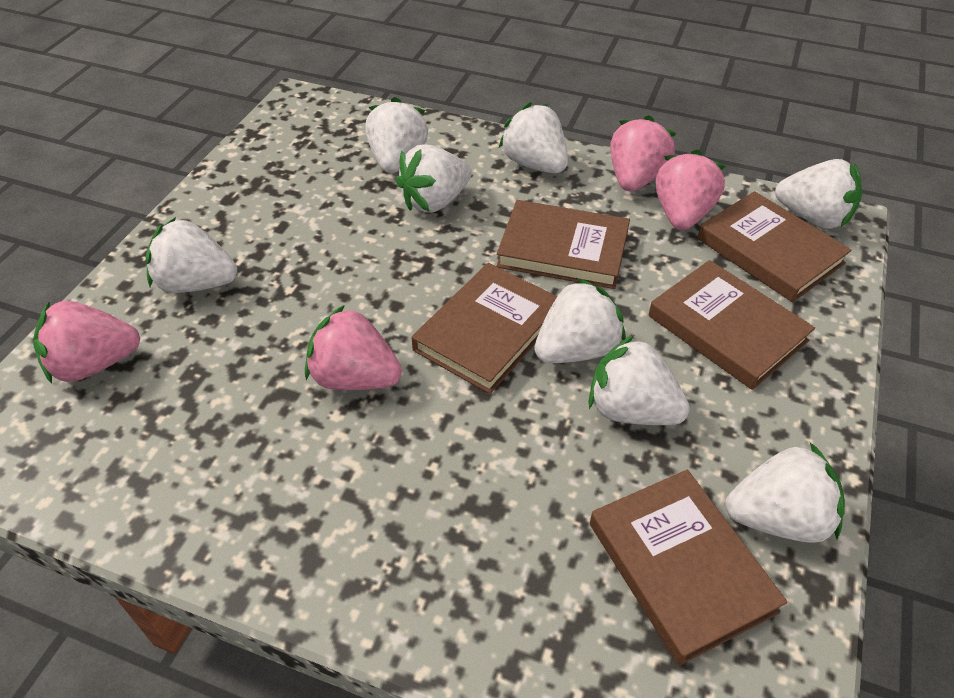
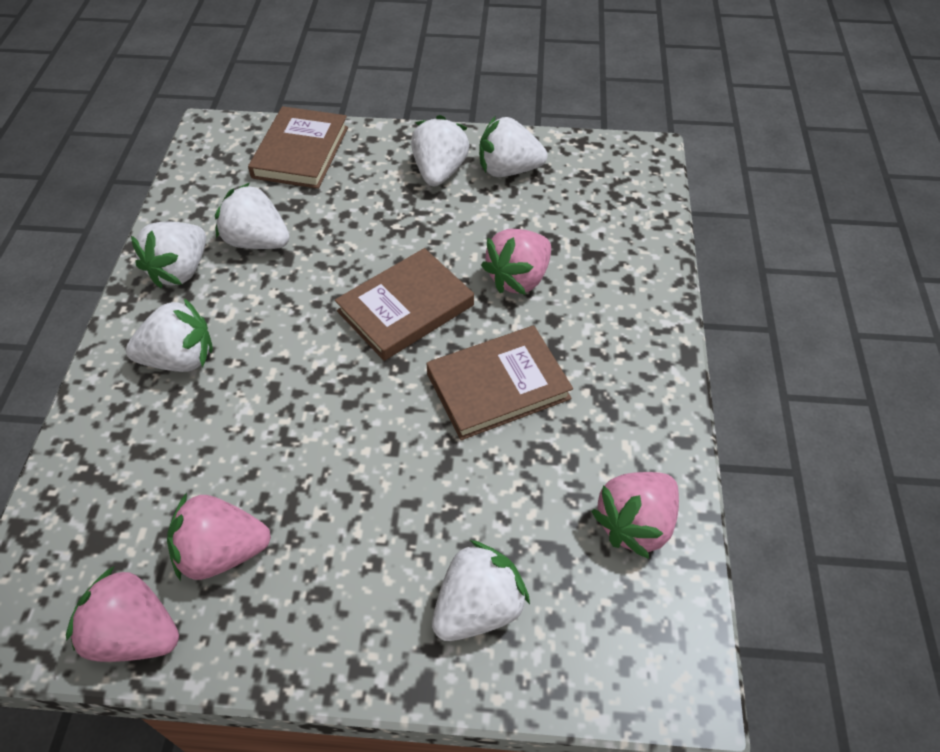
brown book: 5 -> 3
white strawberry: 8 -> 6

